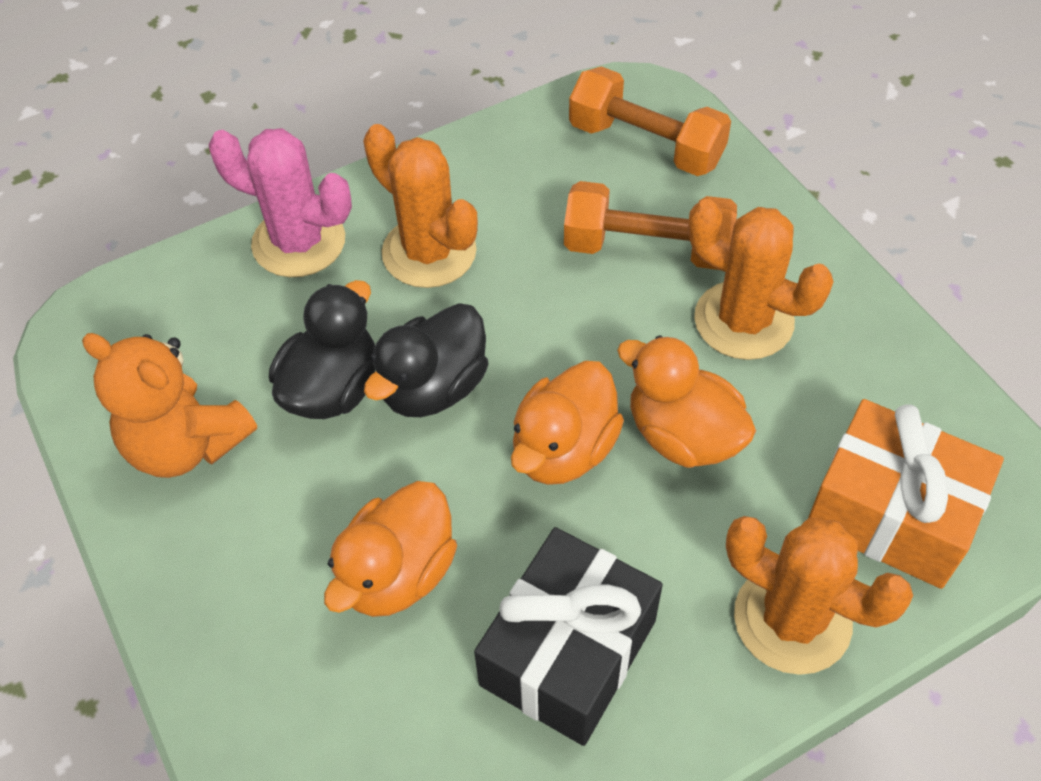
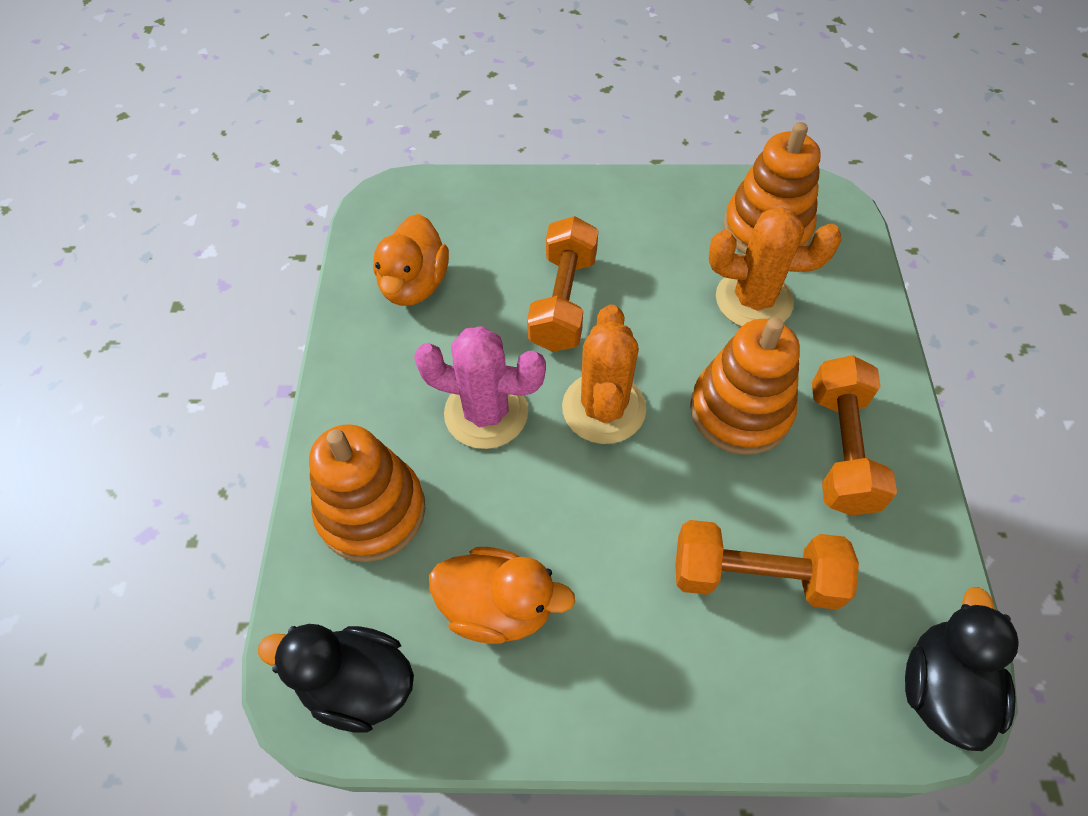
black gift: 1 -> 0
orange cactus: 3 -> 2
orange duck: 3 -> 2
orange dumbbell: 2 -> 3
orange gift: 1 -> 0
orange stacking toy: 0 -> 3
orange teddy bear: 1 -> 0

